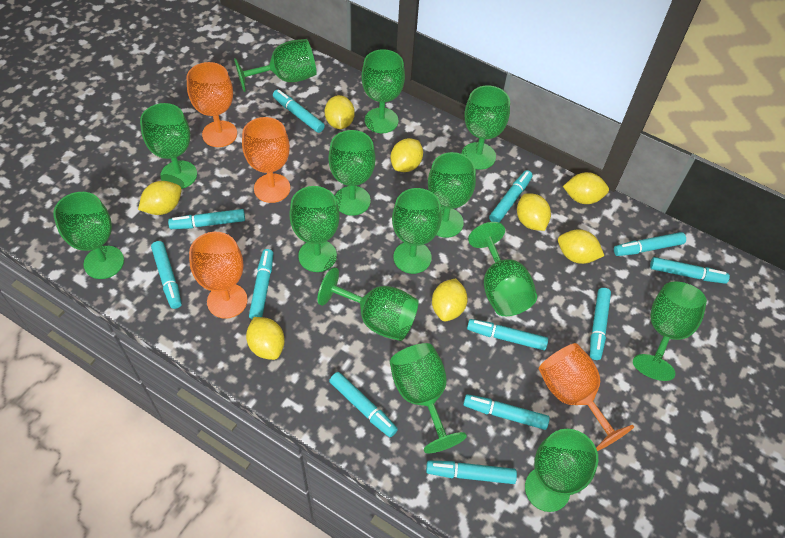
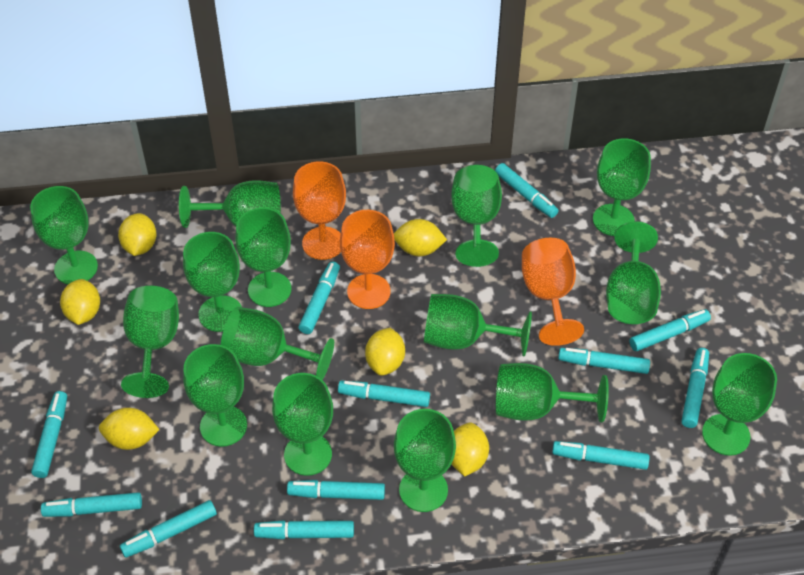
green goblet: 14 -> 15
orange goblet: 4 -> 3
yellow lemon: 8 -> 6

